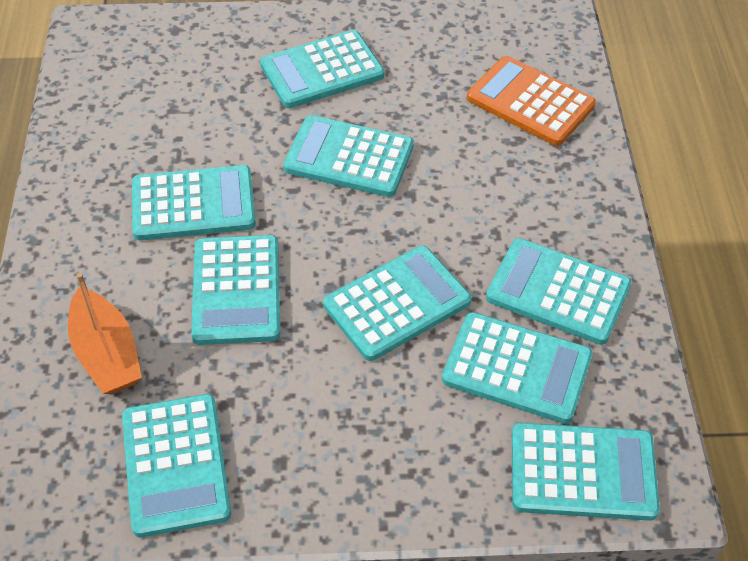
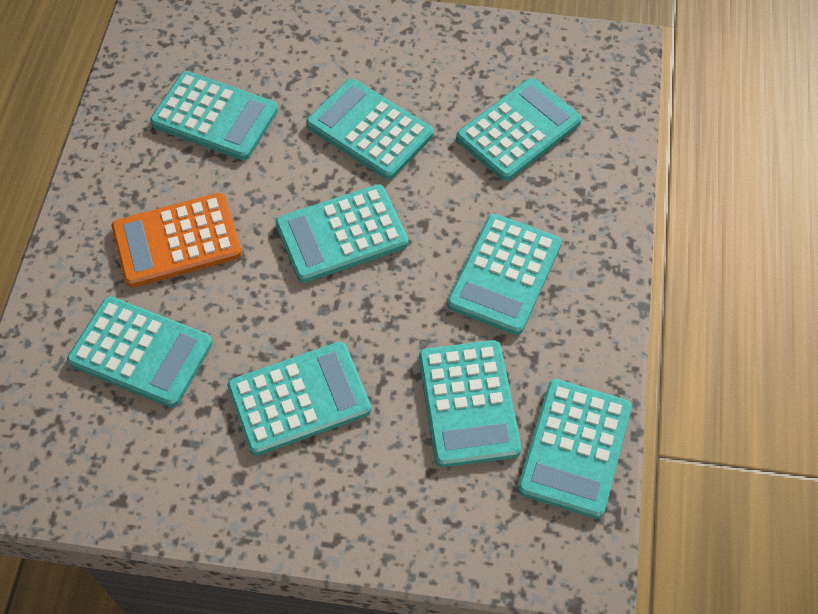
orange boat: 1 -> 0

